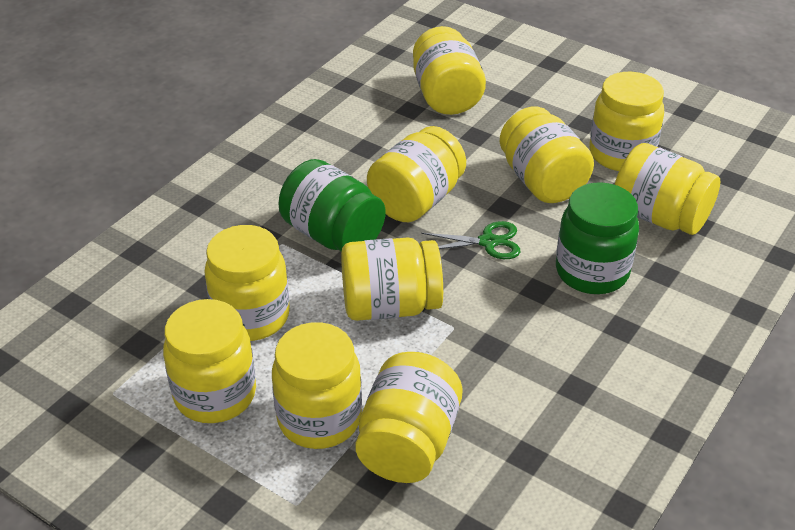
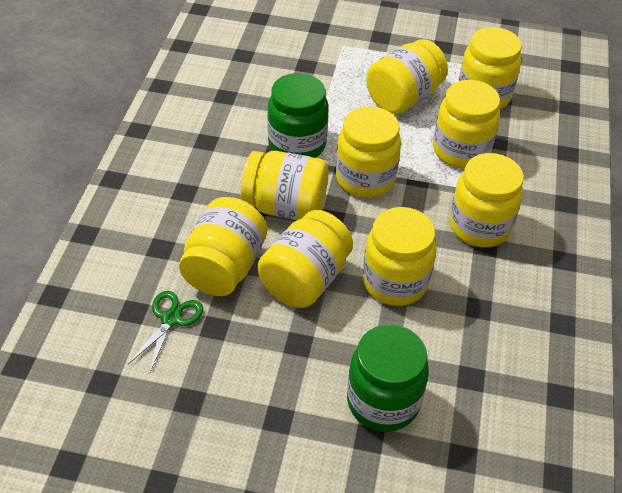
yellow jar: 10 -> 9

